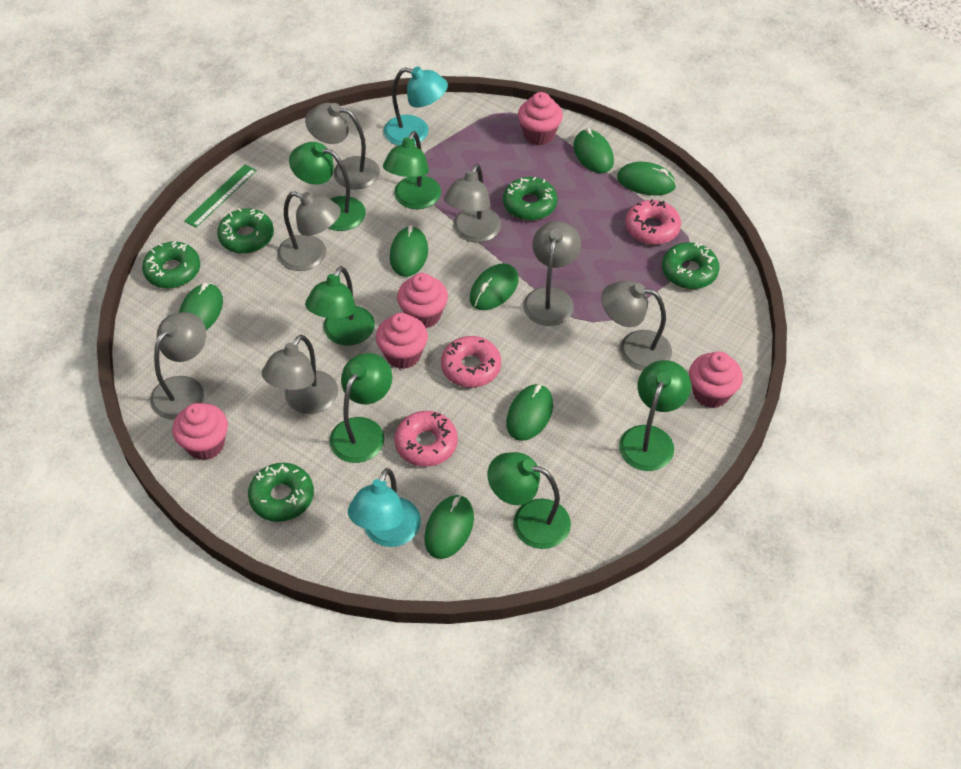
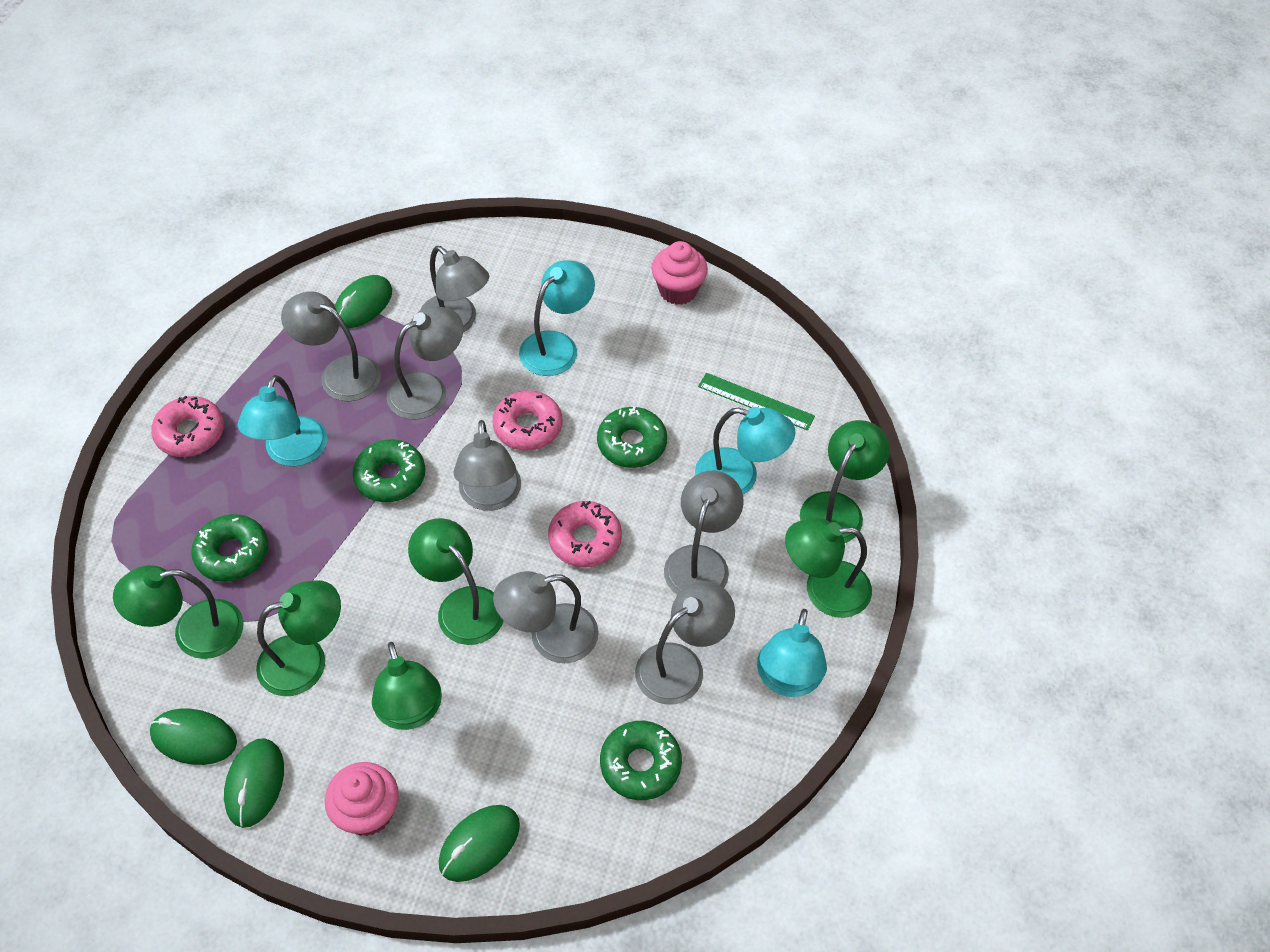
green donut: 5 -> 4
green mouse: 7 -> 4
pink cupcake: 5 -> 2
turquoise lamp: 2 -> 4

